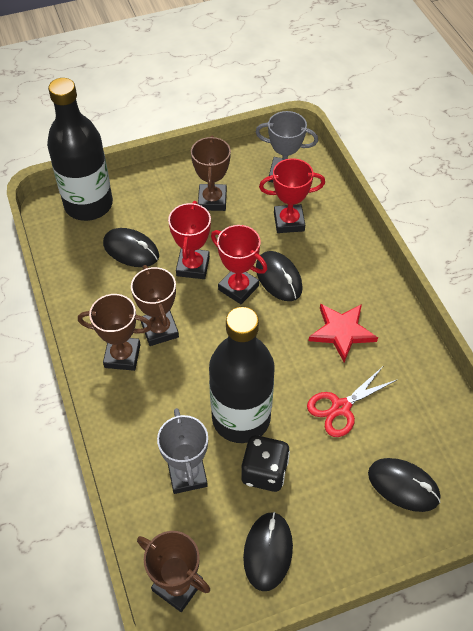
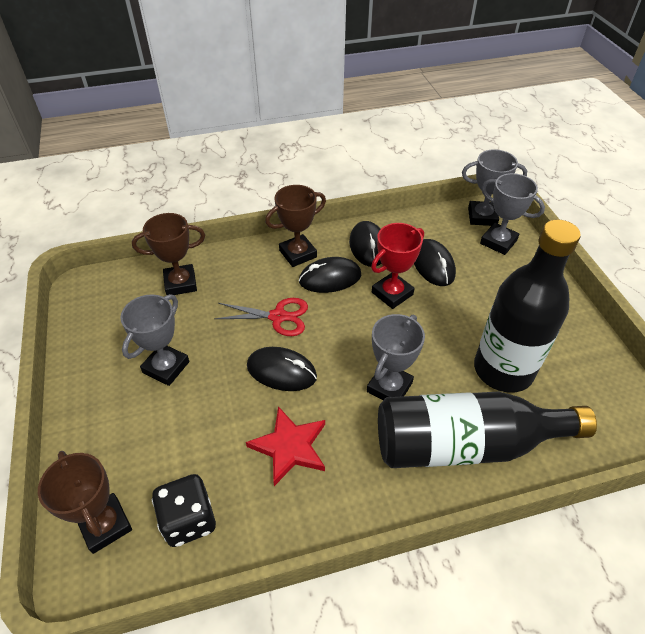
brown trophy: 4 -> 3
grey trophy: 2 -> 4
red trophy: 3 -> 1

